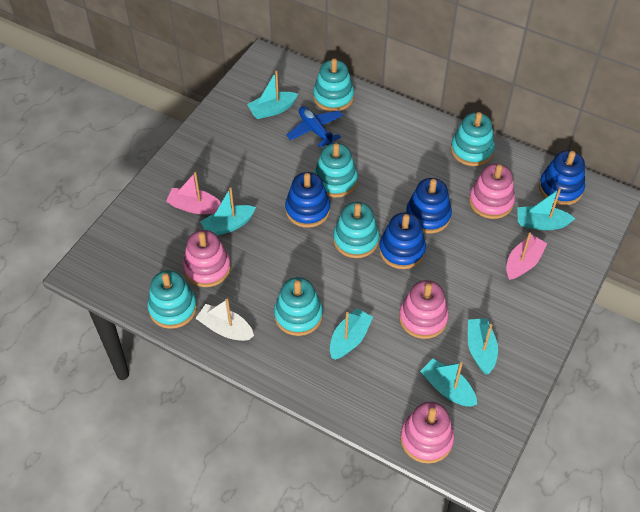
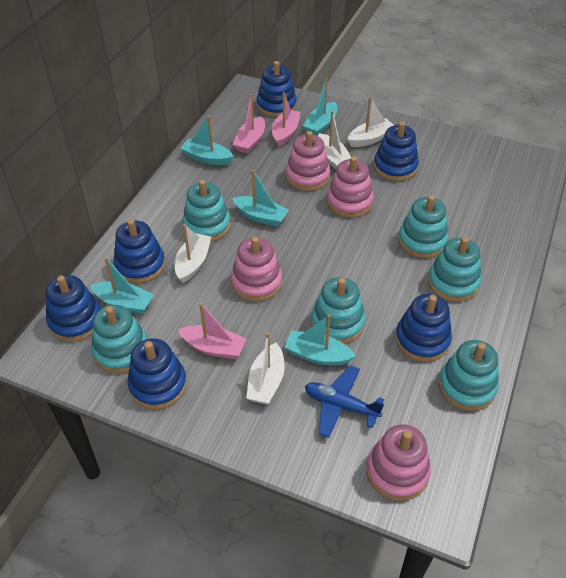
blue stacking toy: 4 -> 6
pink boat: 2 -> 3
turquoise boat: 6 -> 5
white boat: 1 -> 4

